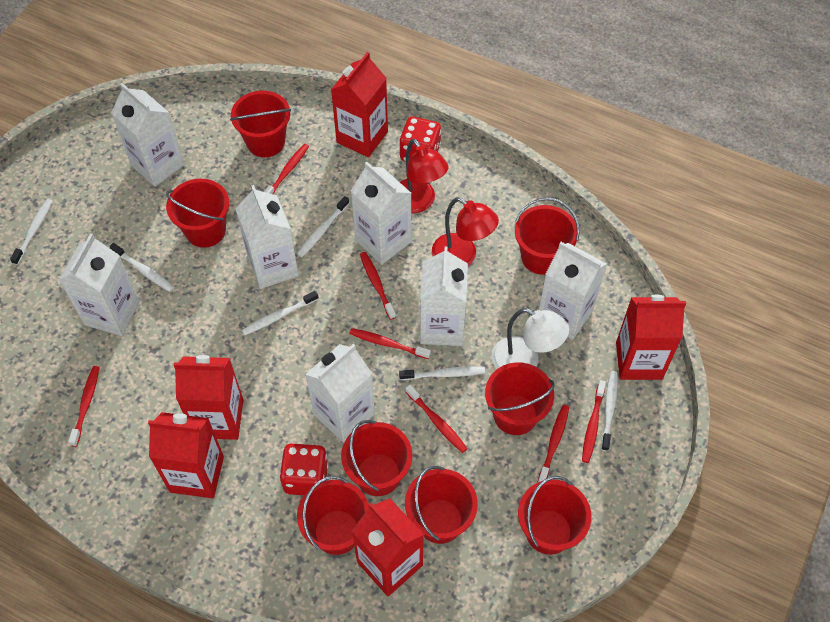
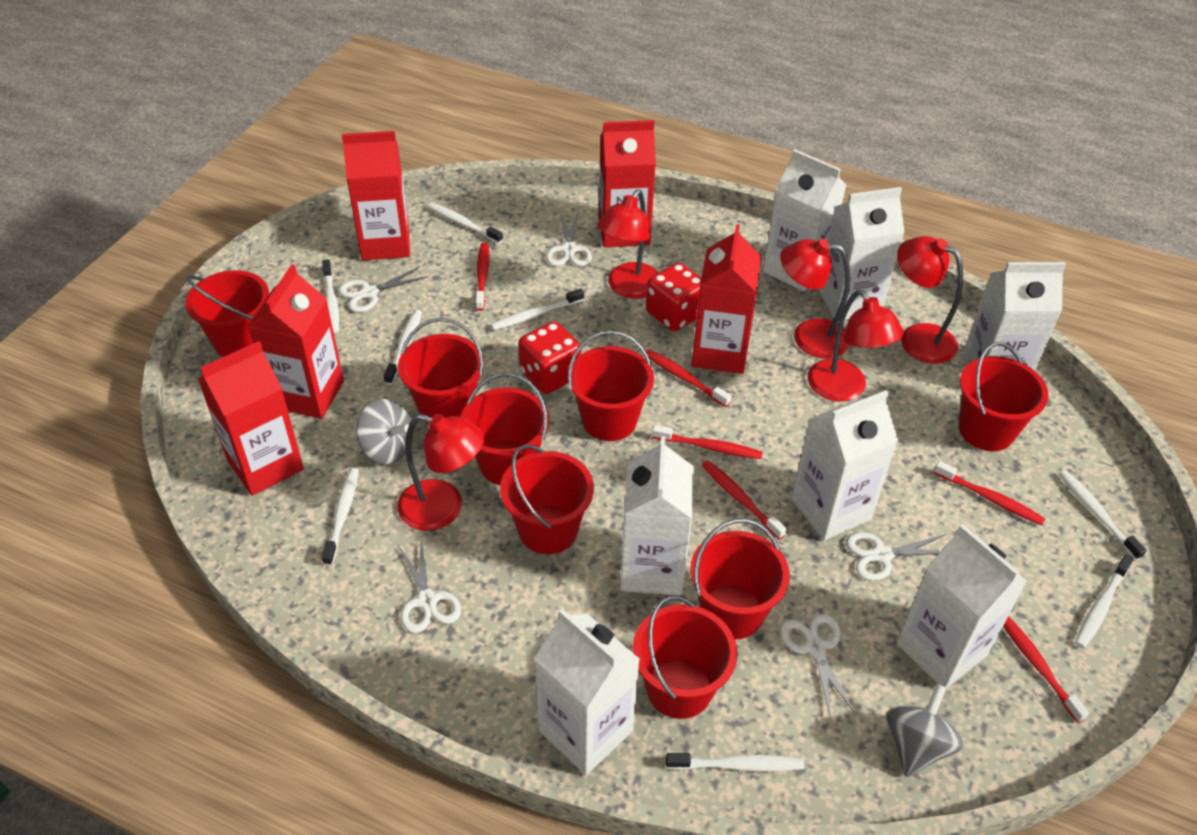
grey spinning top: 0 -> 2
red lamp: 2 -> 5
red toothbrush: 7 -> 6
white lamp: 1 -> 0
white scissors: 0 -> 5
white toothbrush: 6 -> 8

